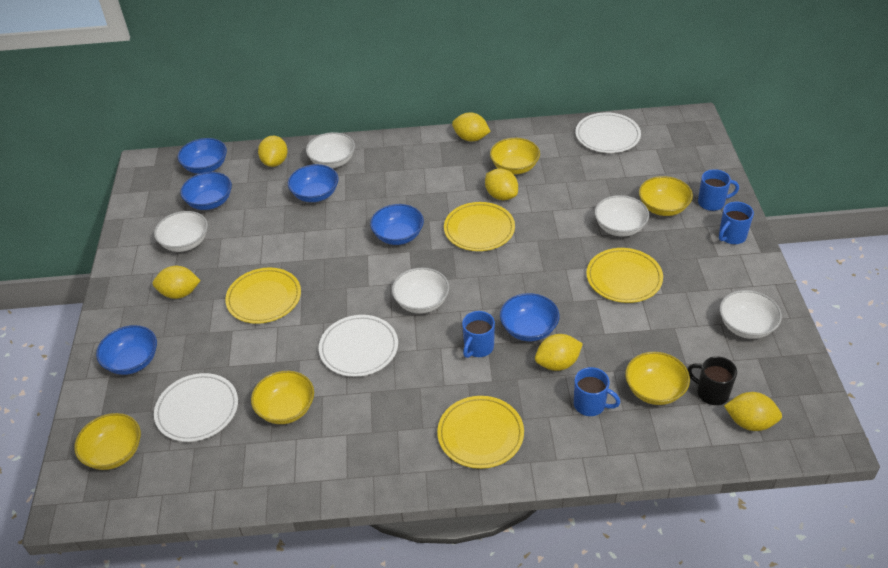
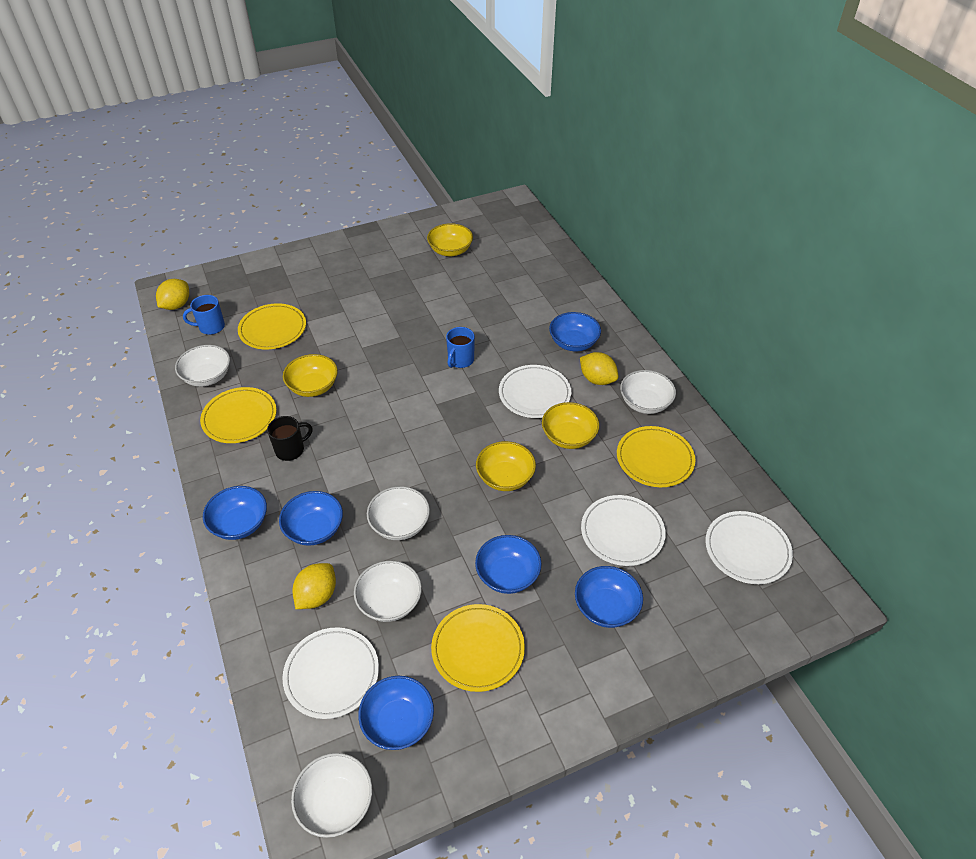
blue mug: 4 -> 2
white plate: 3 -> 4
yellow bowl: 5 -> 4
yellow lemon: 6 -> 3

